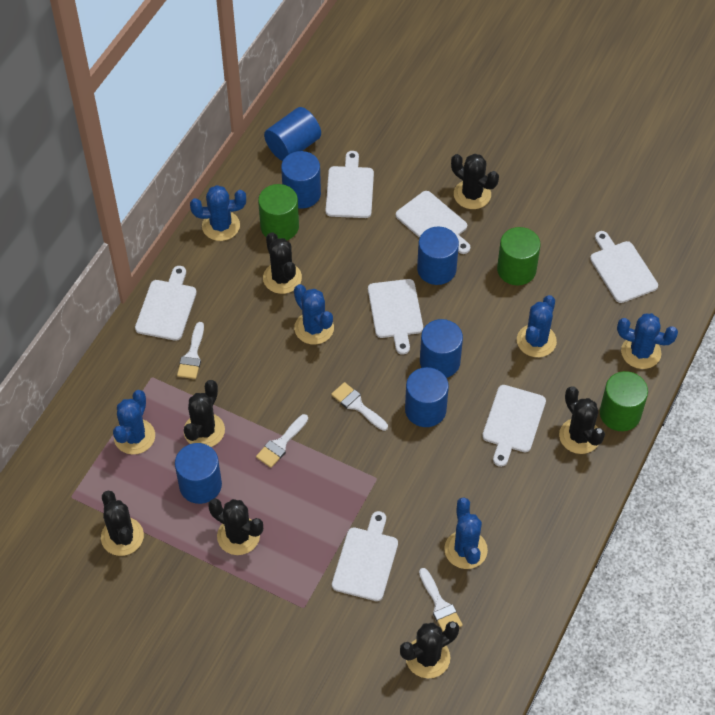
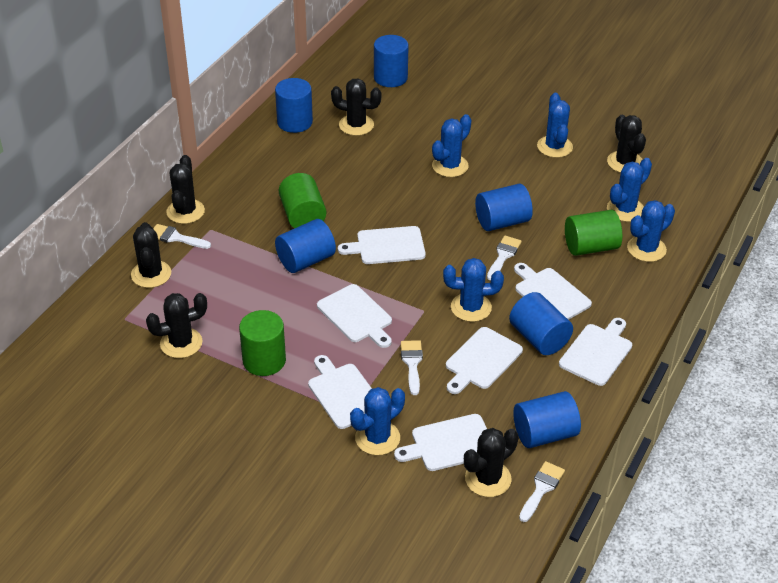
black cactus: 7 -> 6

